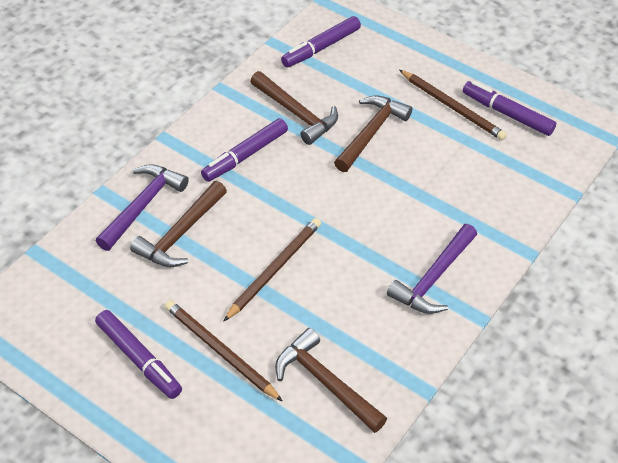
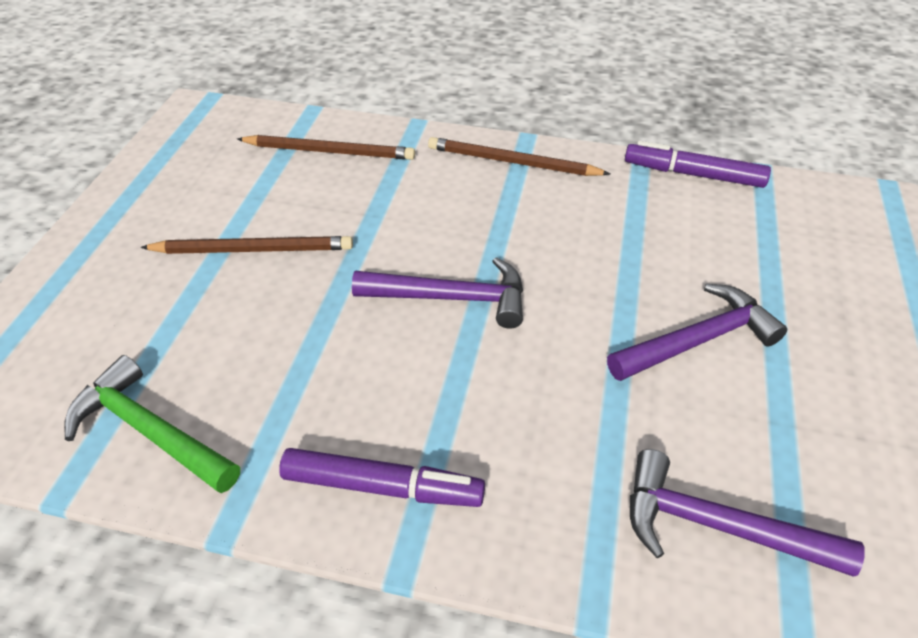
brown hammer: 4 -> 0
green hammer: 0 -> 1
purple hammer: 2 -> 3
purple marker: 4 -> 2

